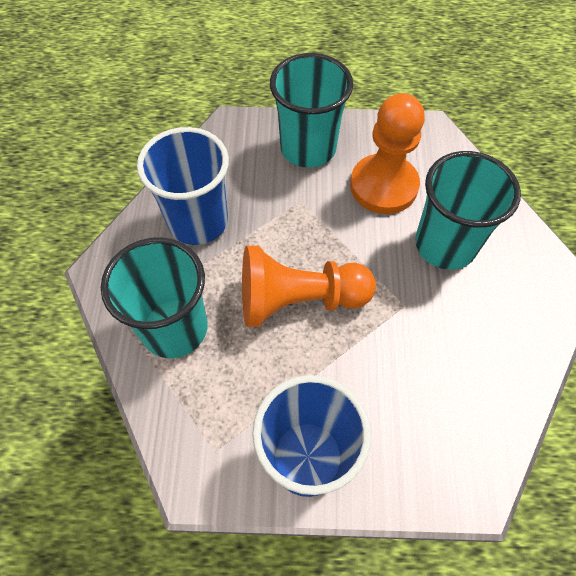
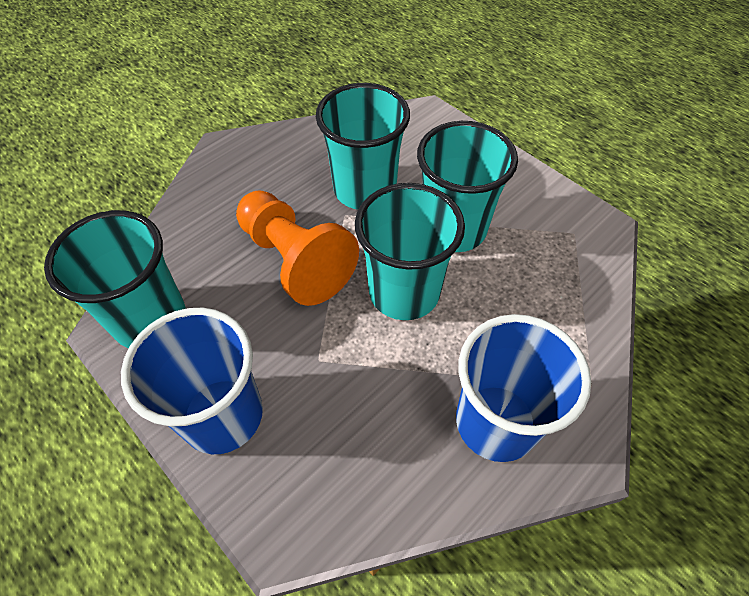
orange pawn: 2 -> 1
turquoise cup: 3 -> 4

